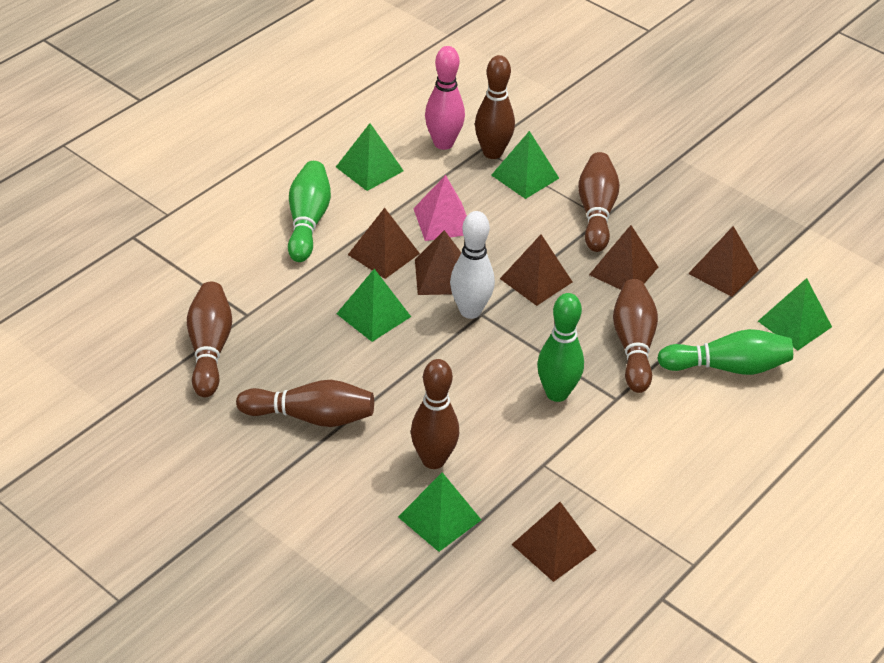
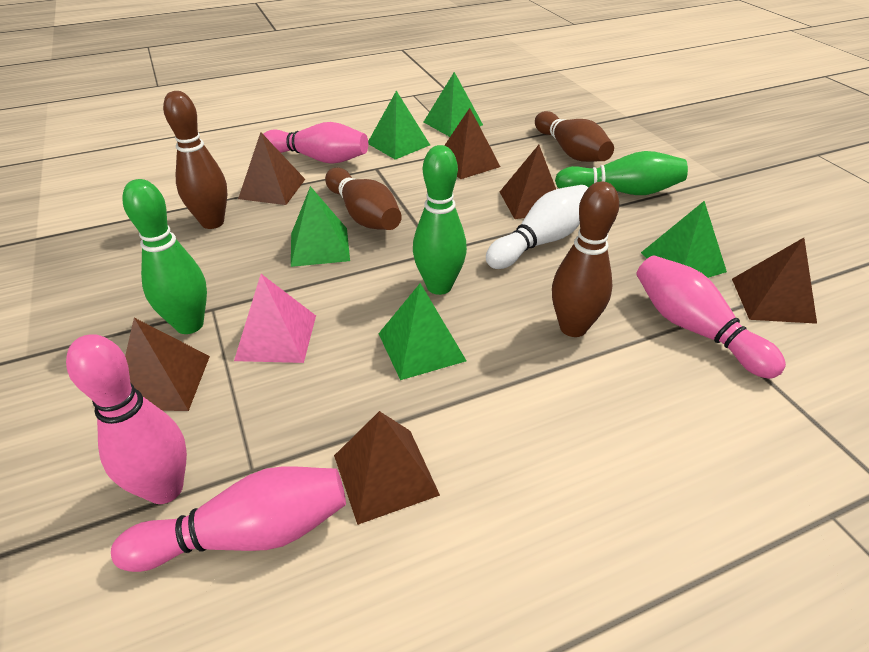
brown bowling pin: 6 -> 4
pink bowling pin: 1 -> 4

